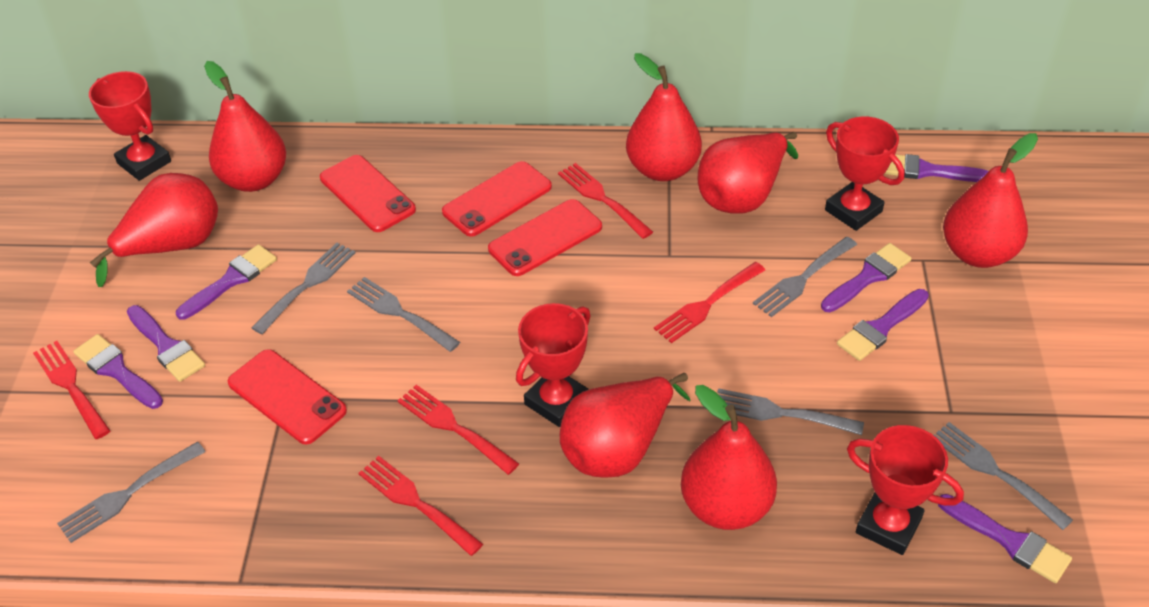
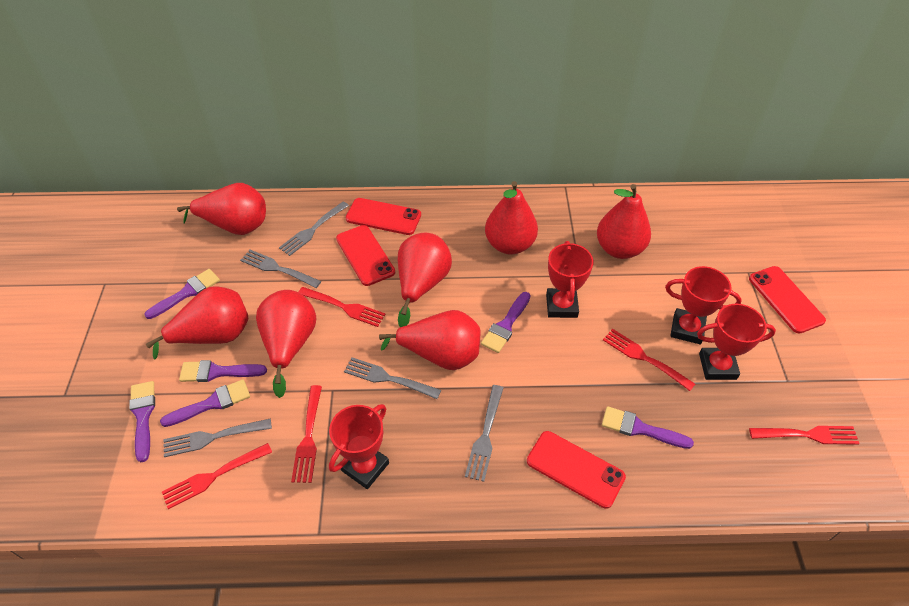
grey fork: 6 -> 5
purple brush: 7 -> 6

